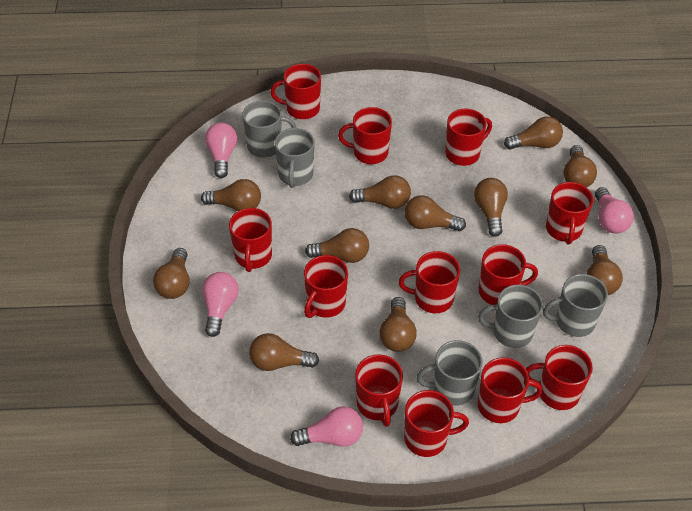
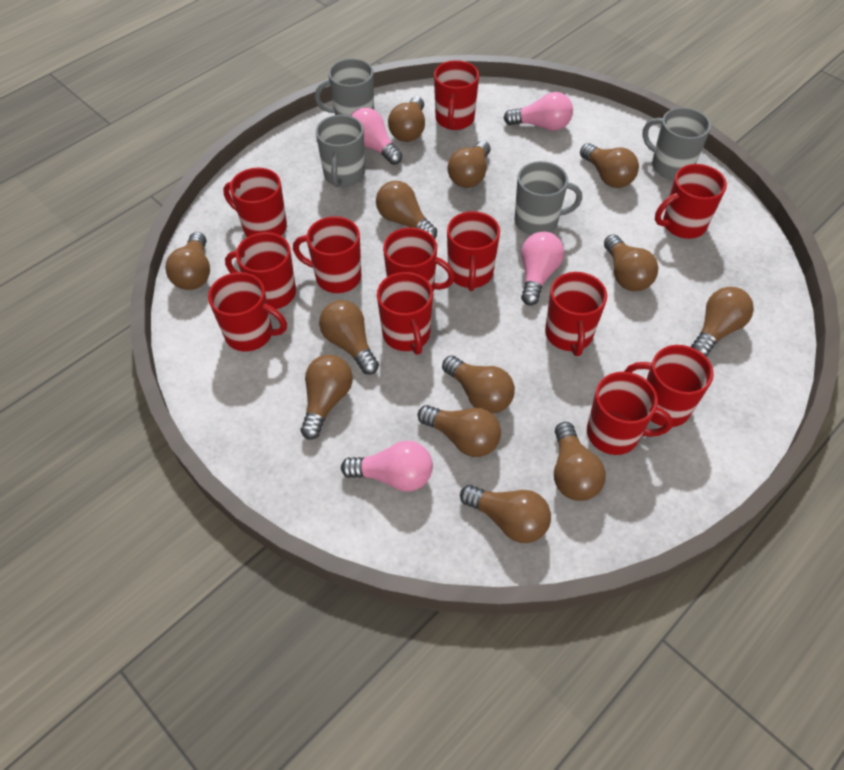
brown light bulb: 11 -> 13
grey mug: 5 -> 4

